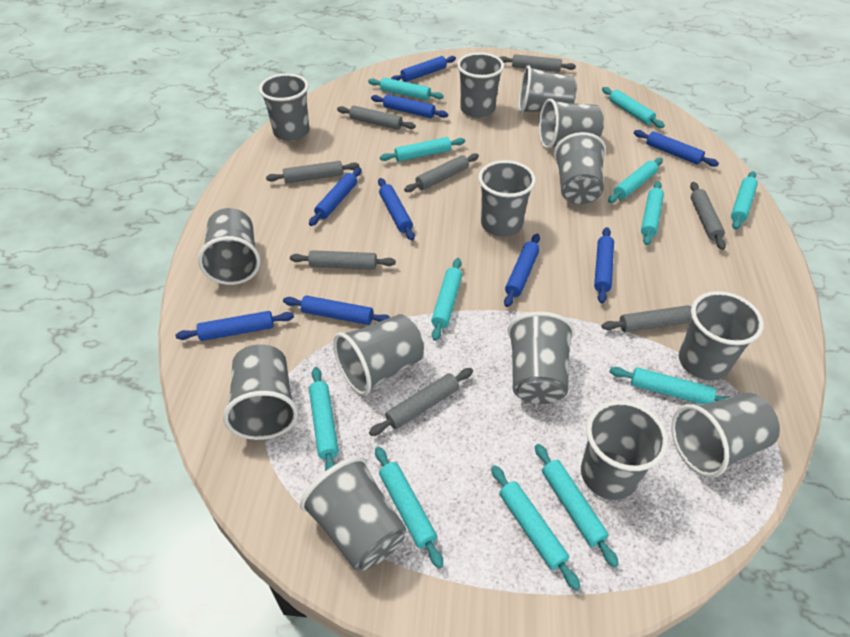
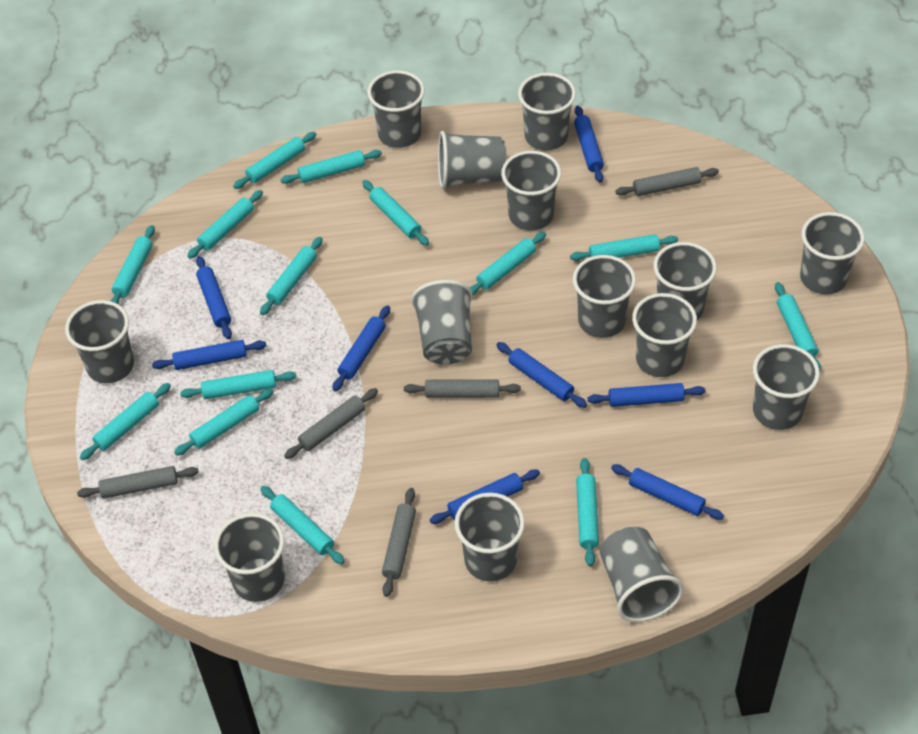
blue rolling pin: 9 -> 8
grey rolling pin: 8 -> 5
turquoise rolling pin: 12 -> 14

